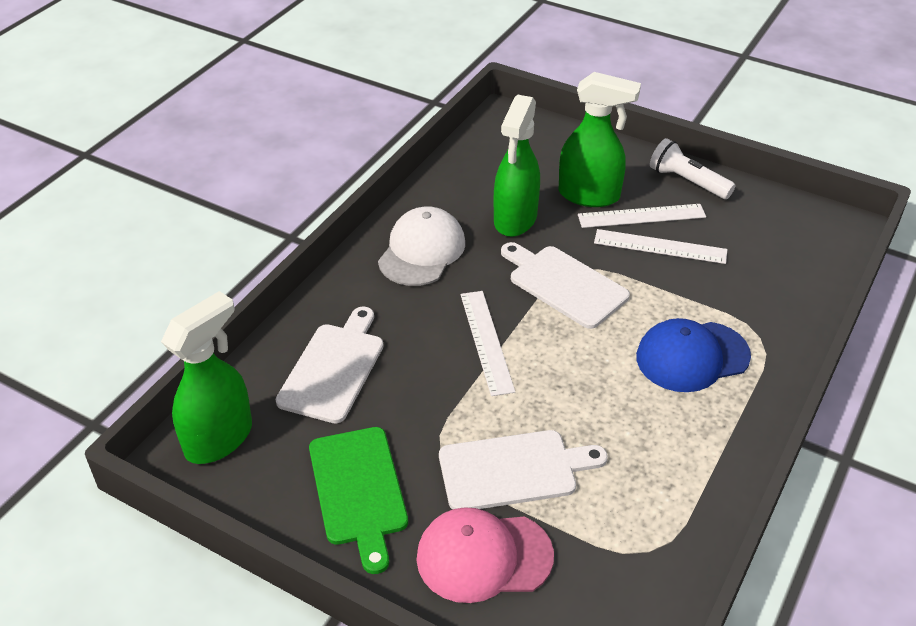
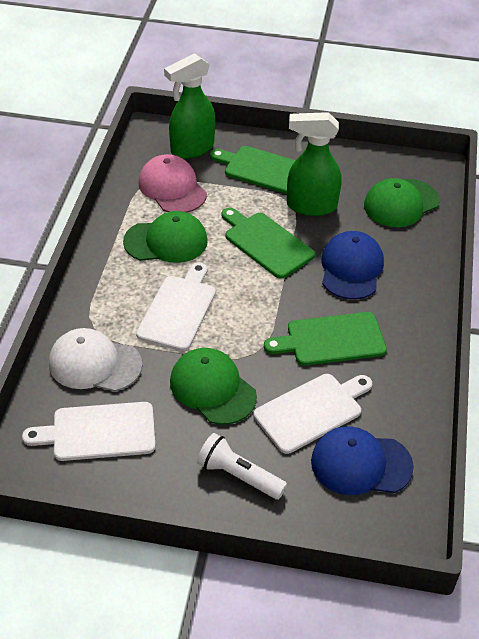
blue cap: 1 -> 2
green cap: 0 -> 3
green cutting board: 1 -> 3
green spray bottle: 3 -> 2
white ruler: 3 -> 0

